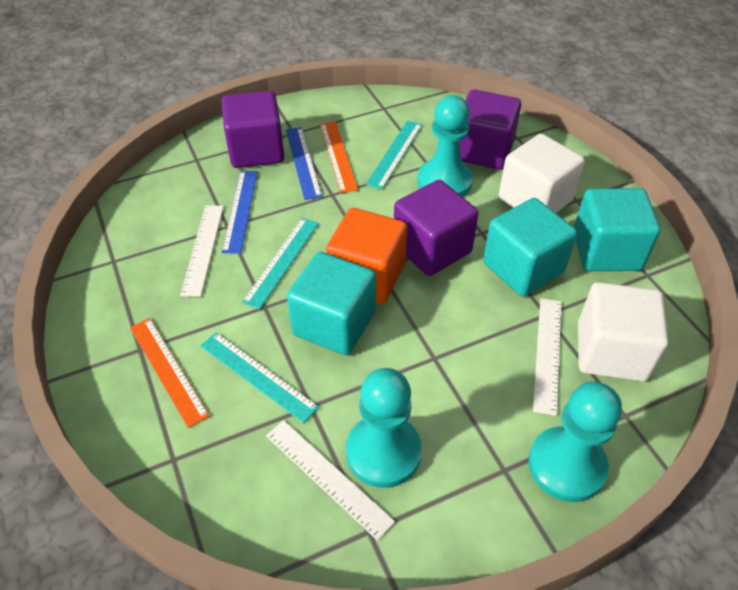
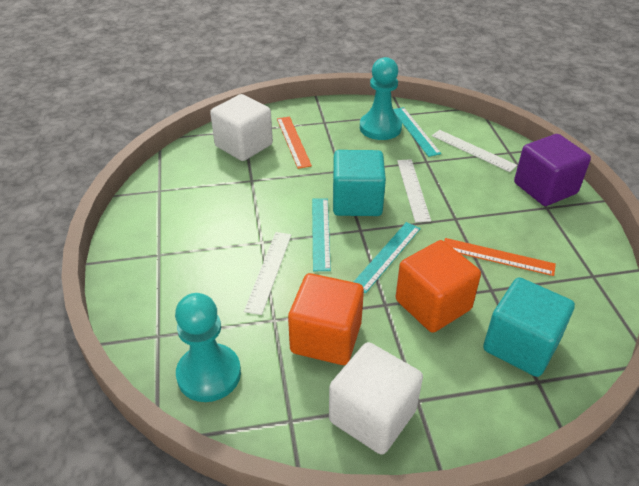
blue ruler: 2 -> 0
orange cube: 1 -> 2
purple cube: 3 -> 1
turquoise cube: 3 -> 2
turquoise pawn: 3 -> 2

